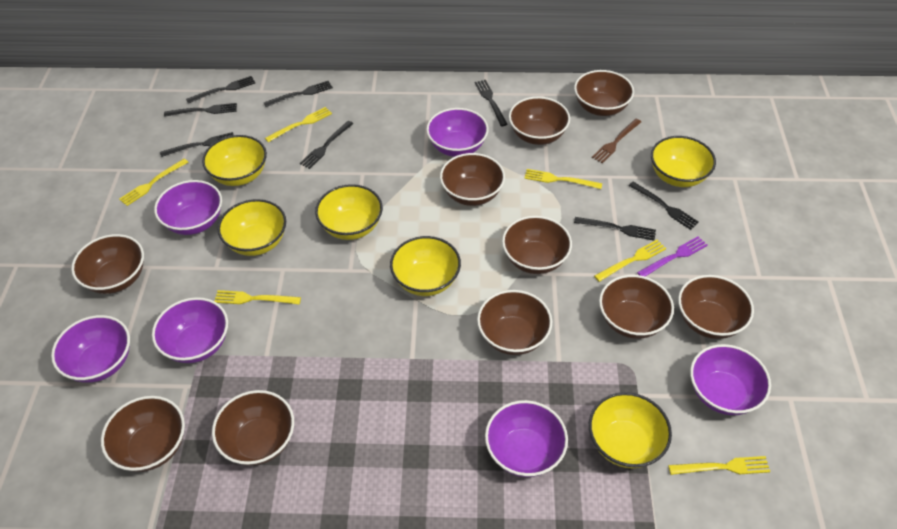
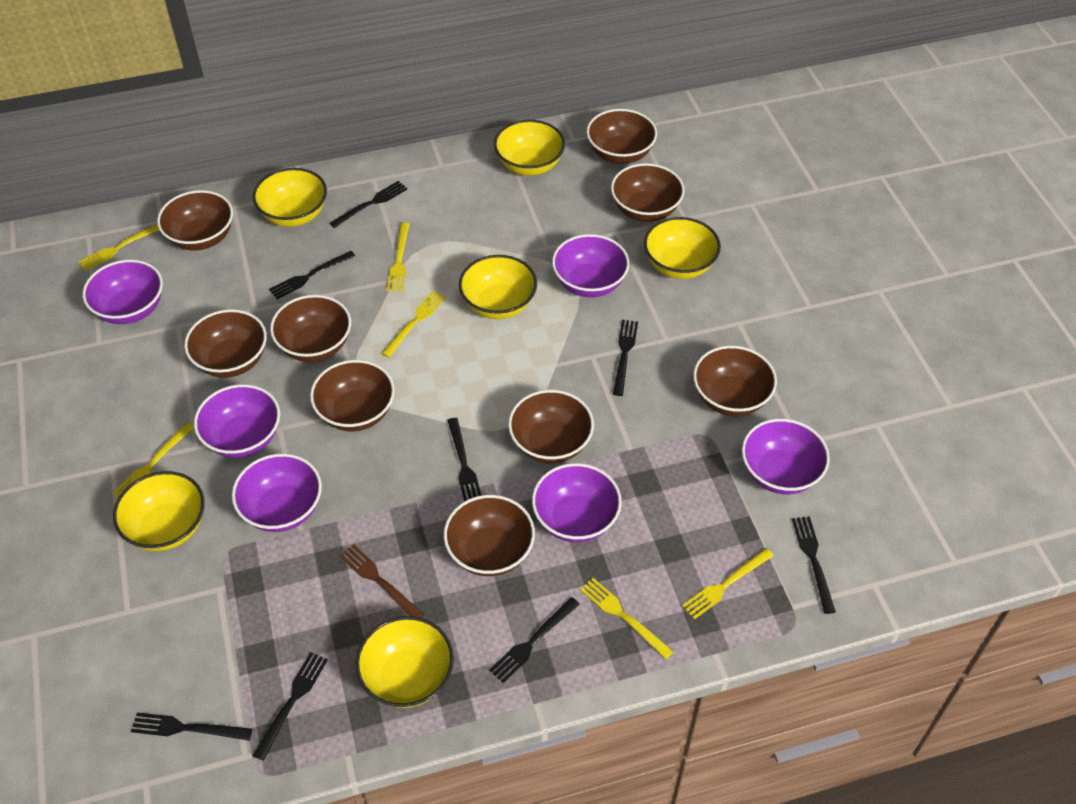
brown bowl: 10 -> 9
purple fork: 1 -> 0

